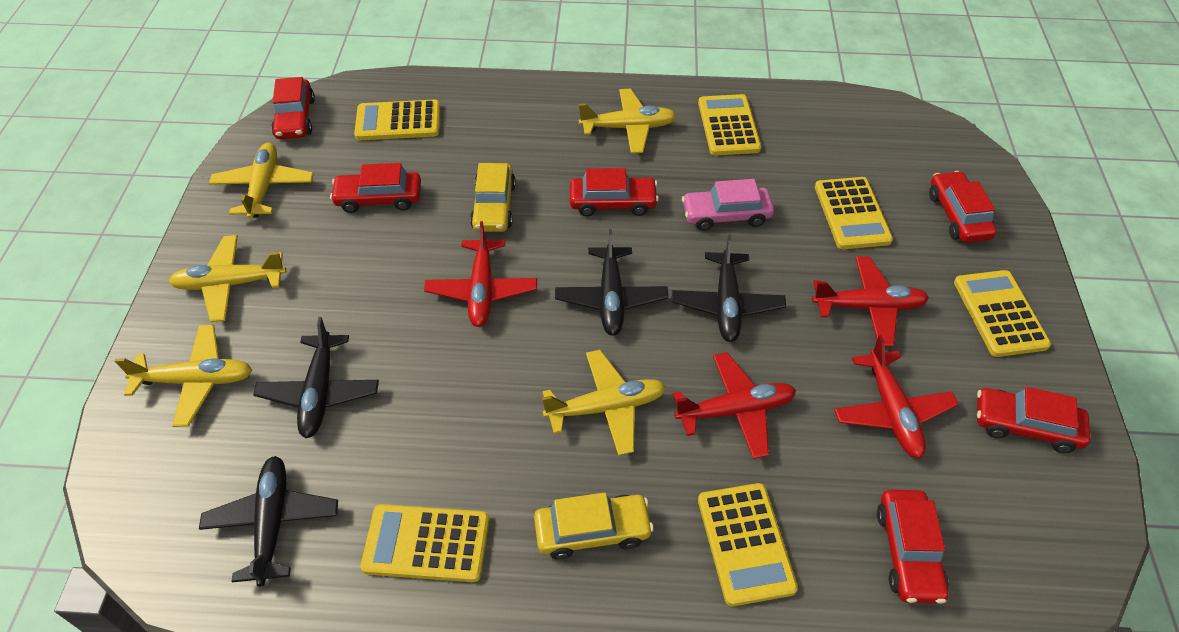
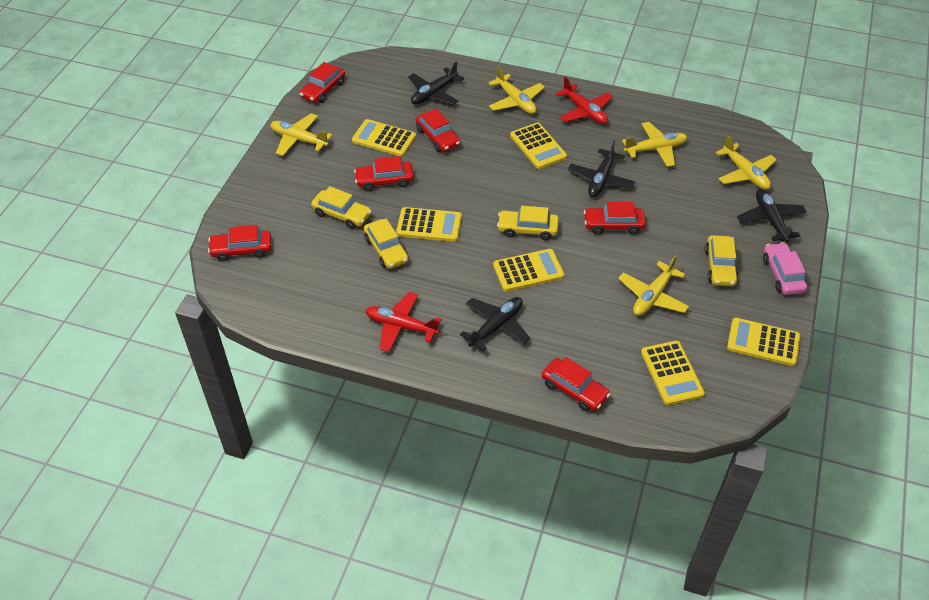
red plane: 4 -> 2
yellow car: 2 -> 4

